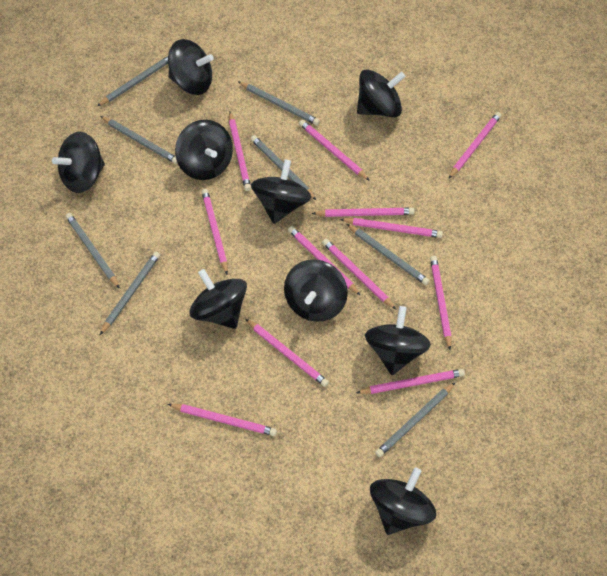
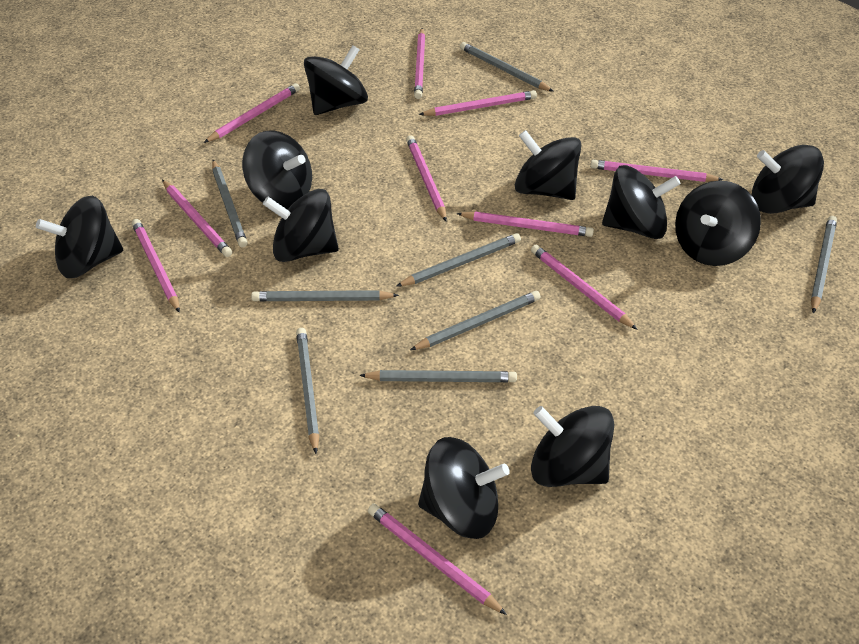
black spinning top: 9 -> 10
pink pencil: 12 -> 10

